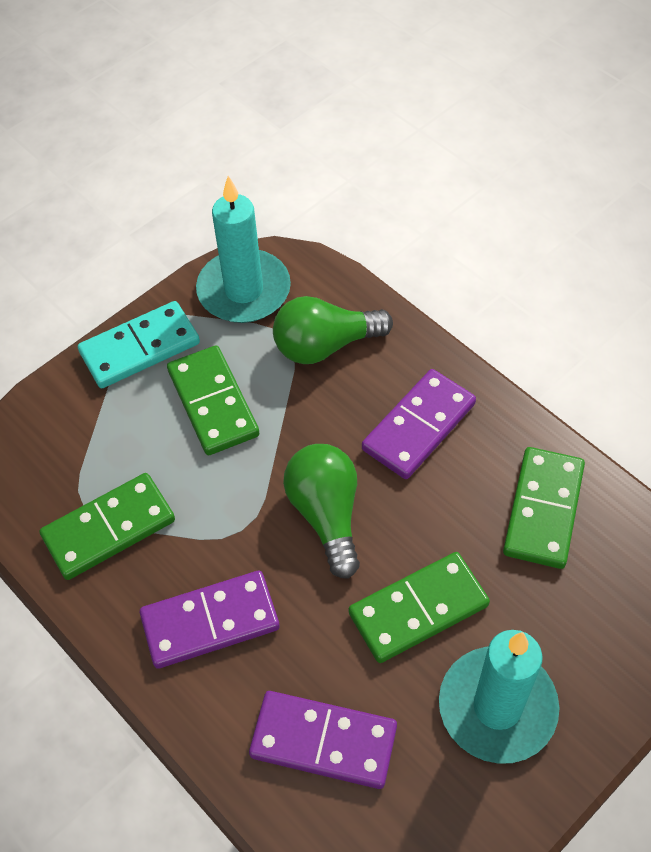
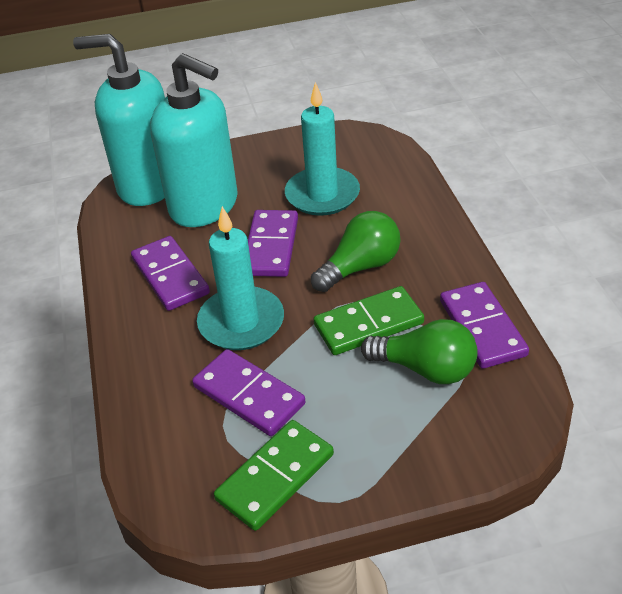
green domino: 4 -> 2
purple domino: 3 -> 4
turquoise domino: 1 -> 0
turquoise soap dispenser: 0 -> 2

